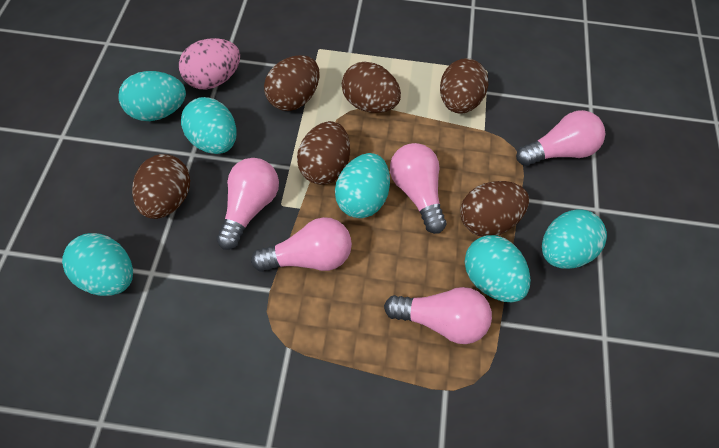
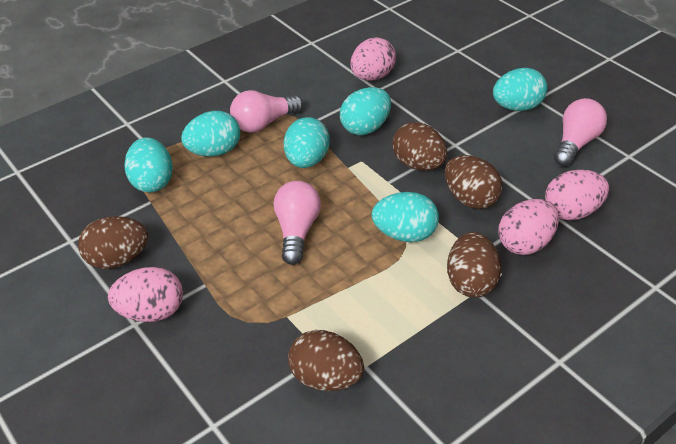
brown egg: 6 -> 5
pink egg: 1 -> 4
pink light bulb: 5 -> 3

